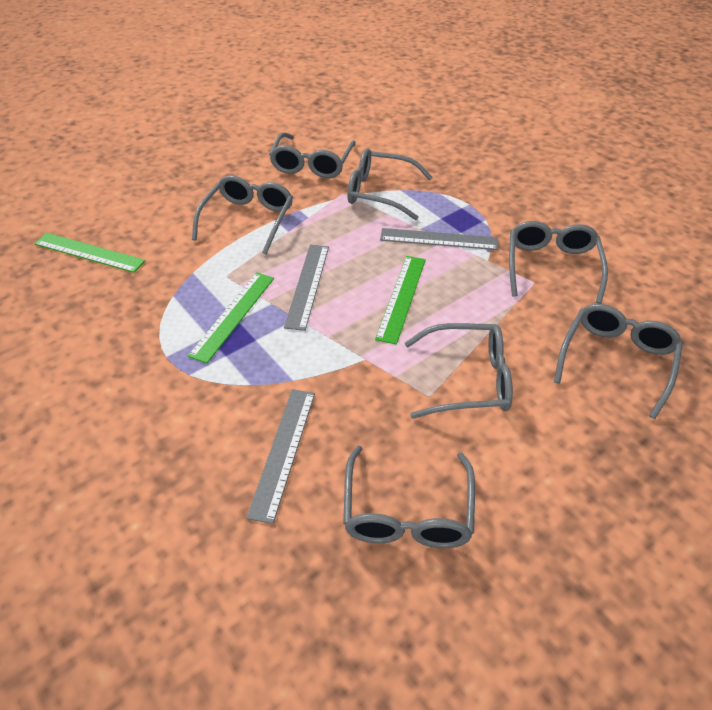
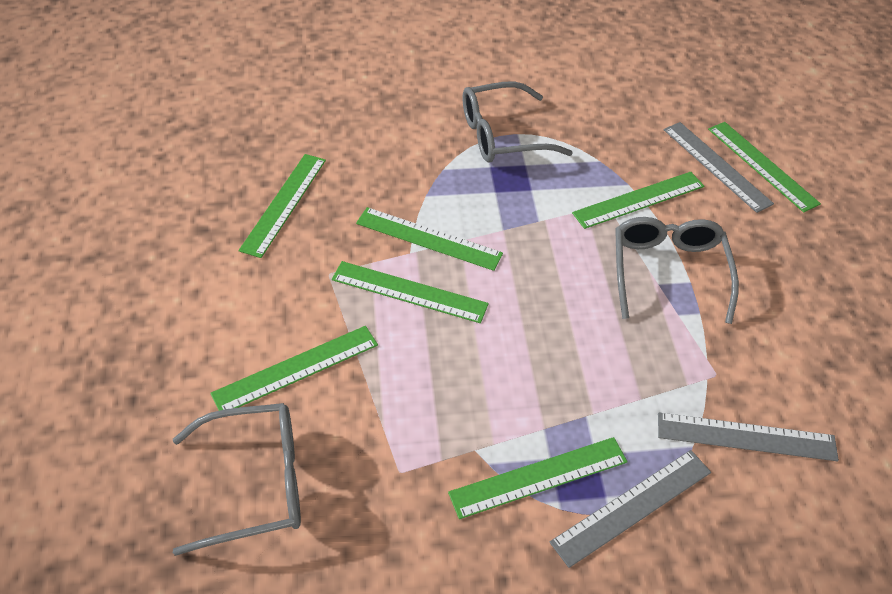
green ruler: 3 -> 7
grey glasses: 7 -> 3

